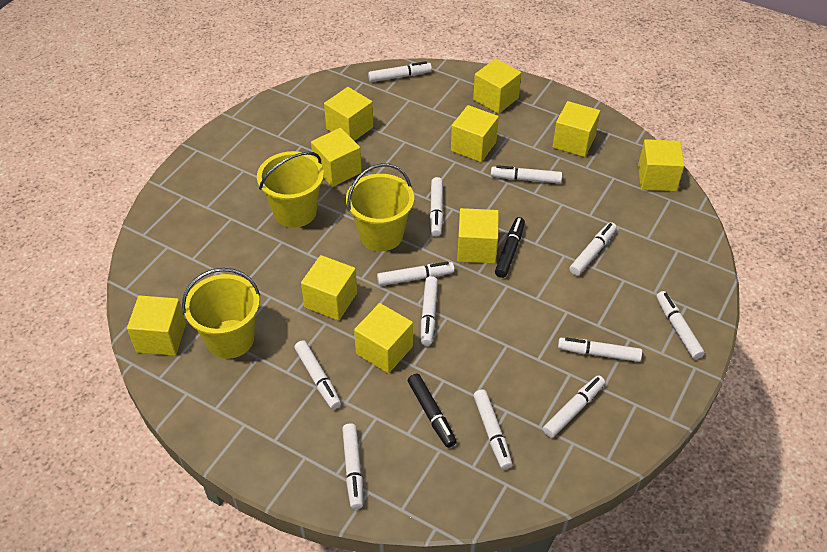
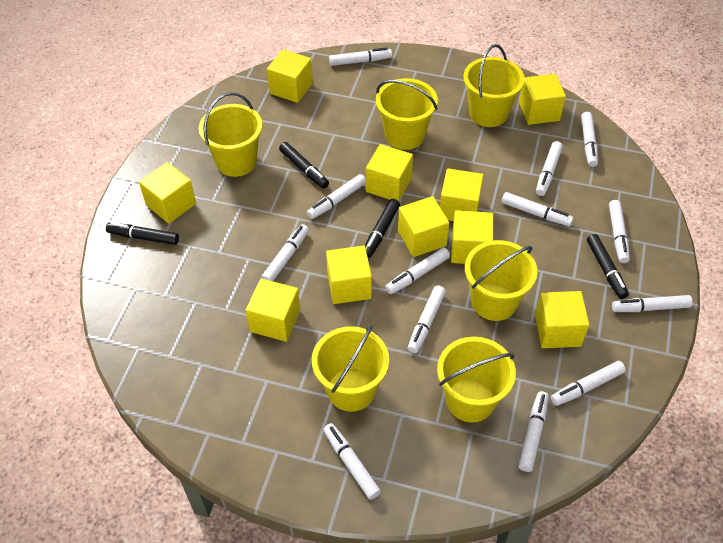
black marker: 2 -> 4
white marker: 12 -> 13
yellow bucket: 3 -> 6

